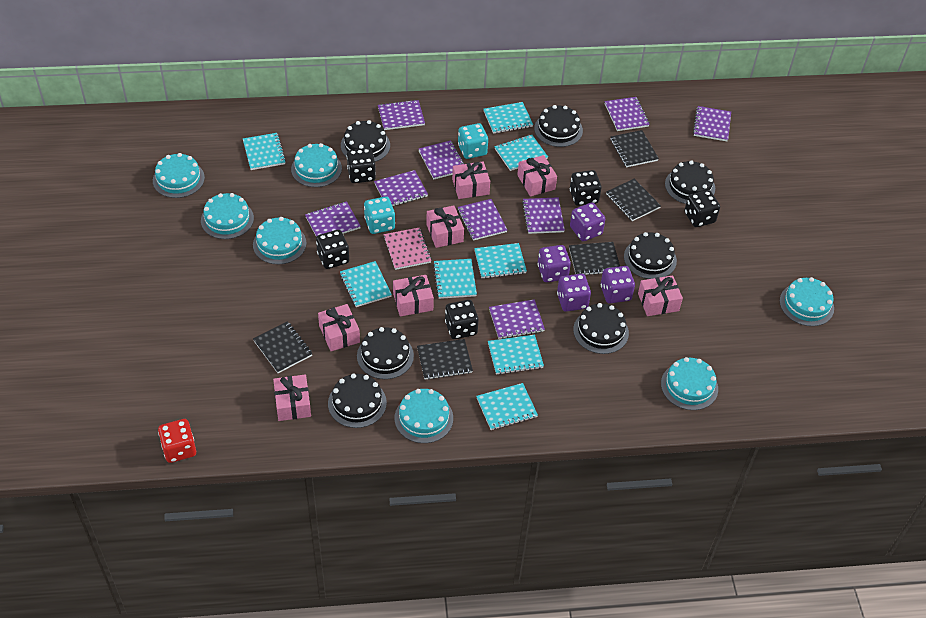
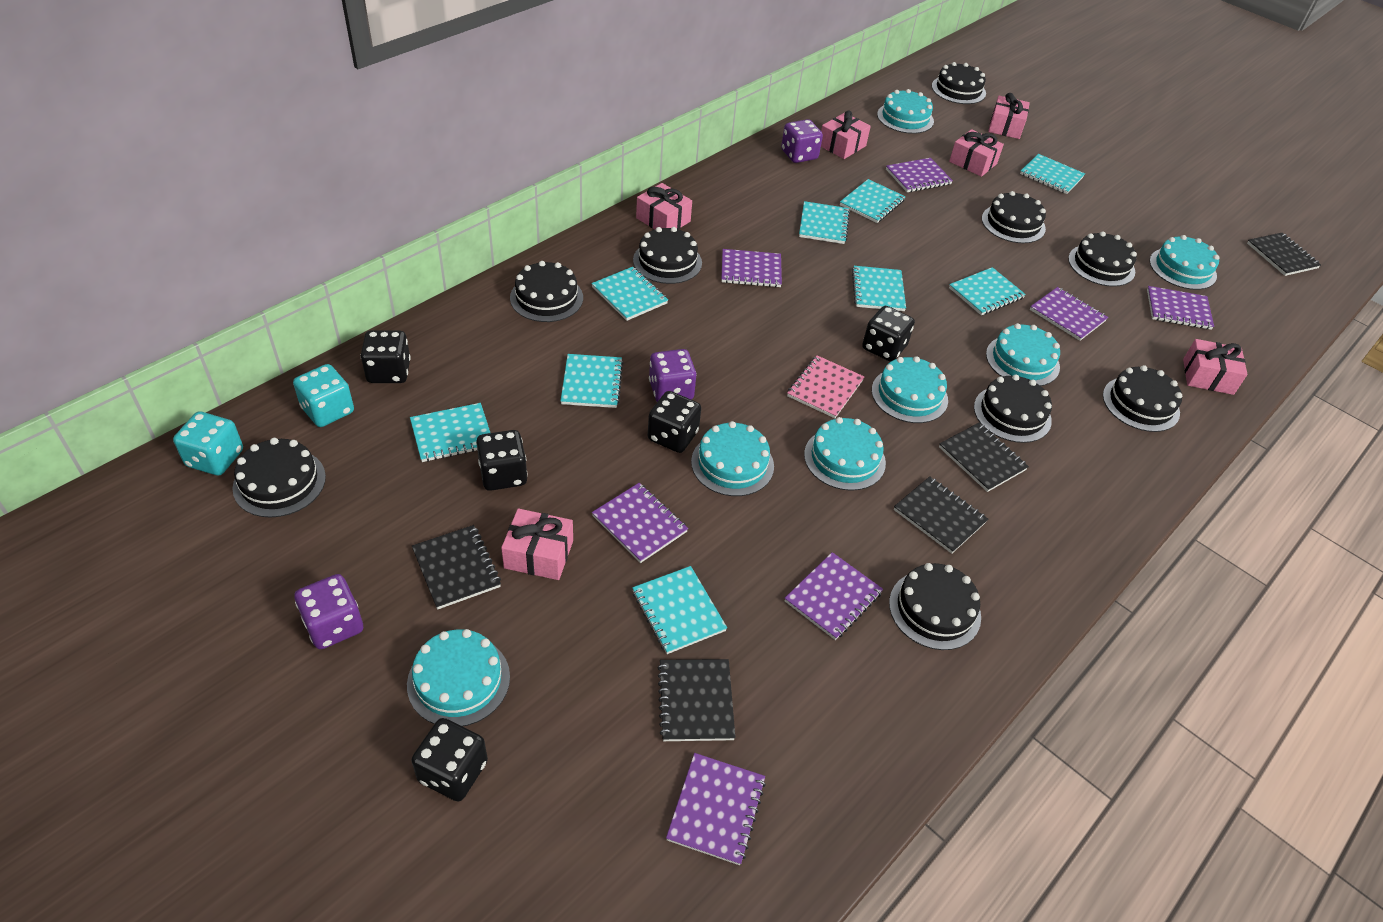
black cake: 7 -> 9
pink gift: 7 -> 6
purple dice: 4 -> 3
purple notebook: 9 -> 7
red dice: 1 -> 0
turquoise notebook: 8 -> 9

